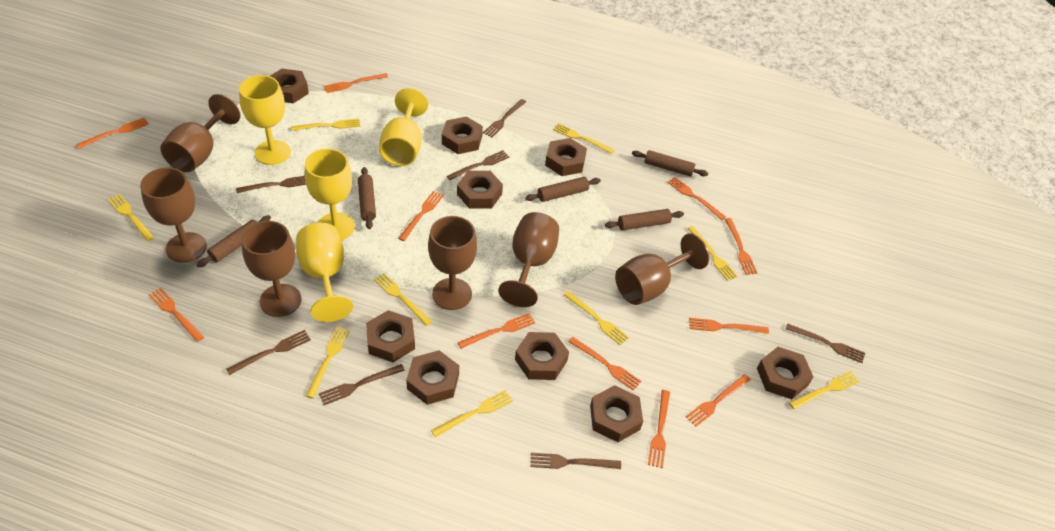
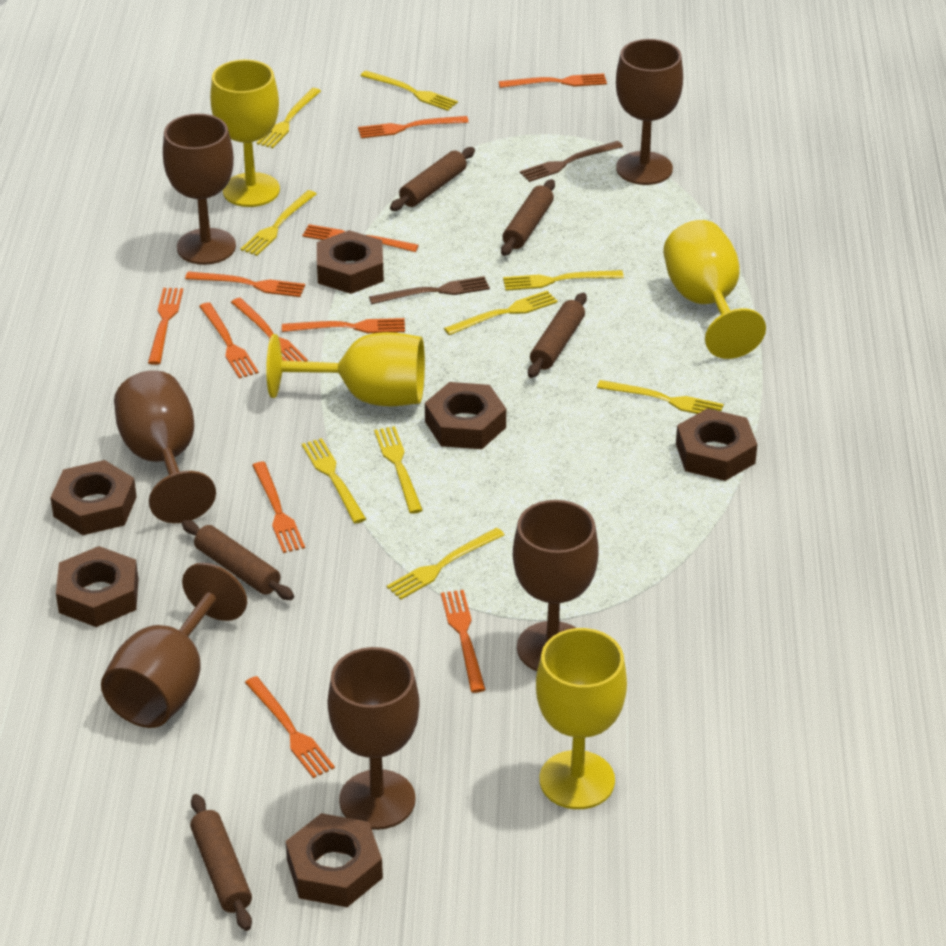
brown fork: 7 -> 2
brown nut: 9 -> 6

